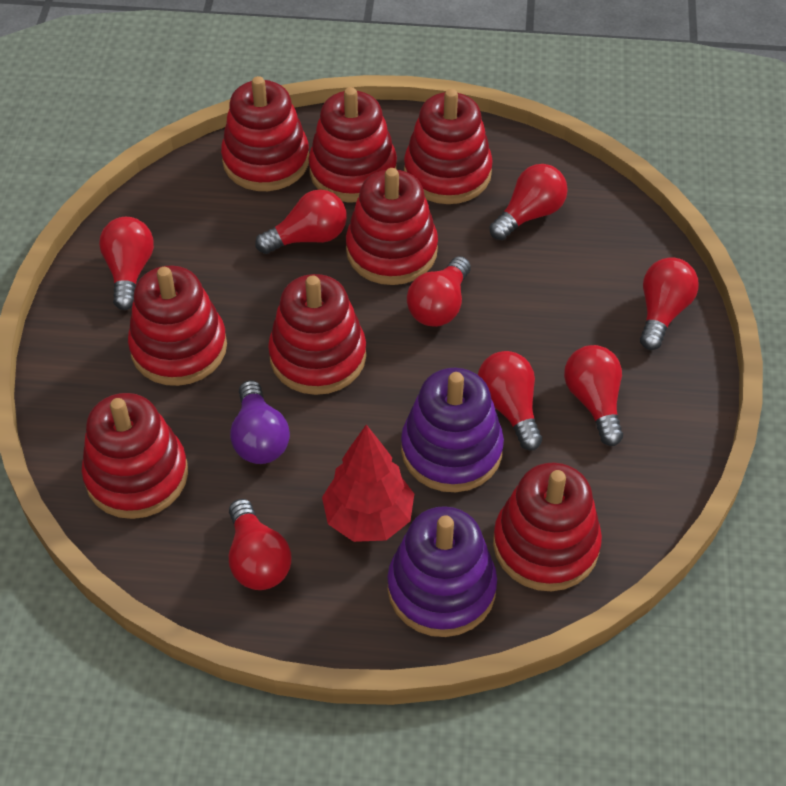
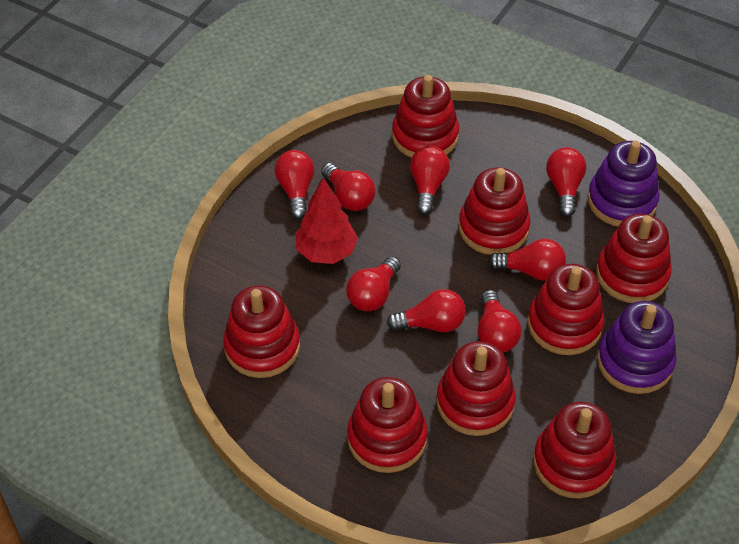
purple light bulb: 1 -> 0

